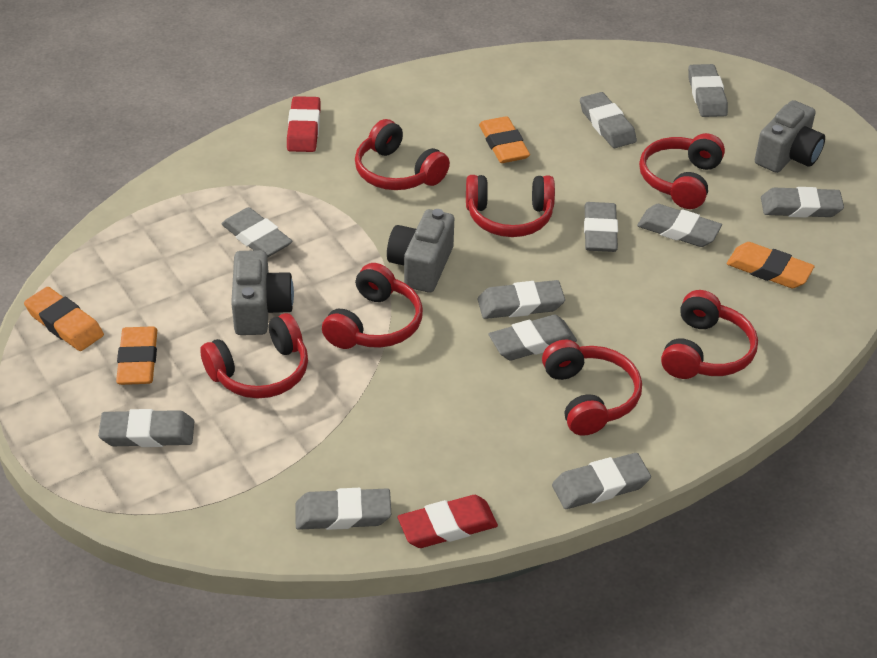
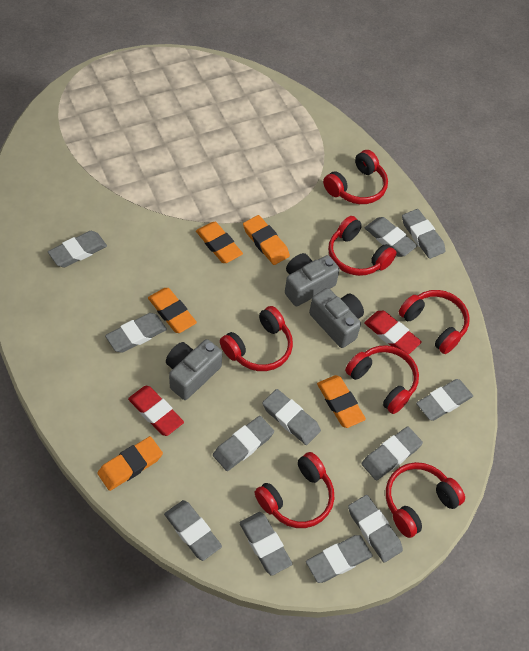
grey eraser: 11 -> 12
orange eraser: 4 -> 5

